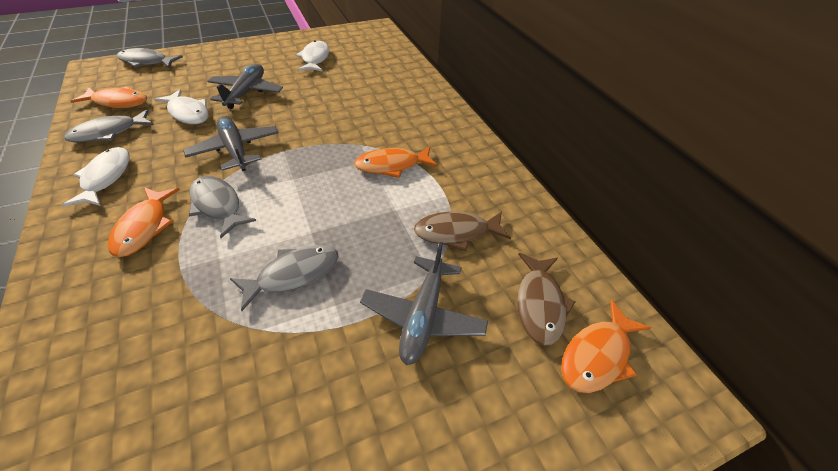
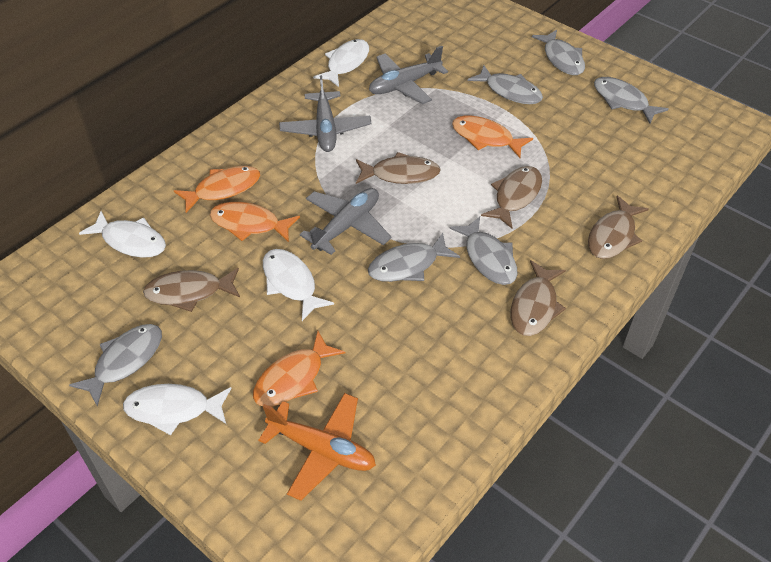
brown fish: 2 -> 5
grey fish: 4 -> 6
orange plane: 0 -> 1
white fish: 3 -> 4

